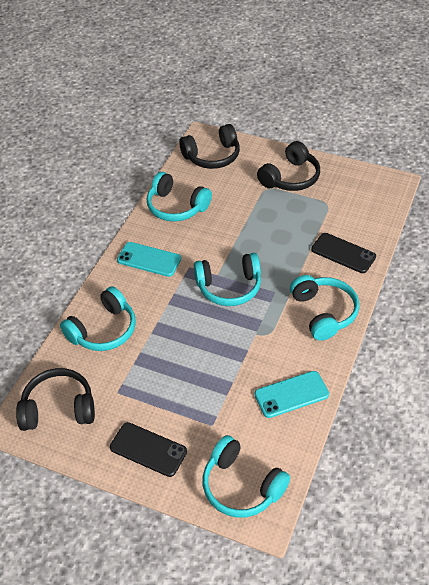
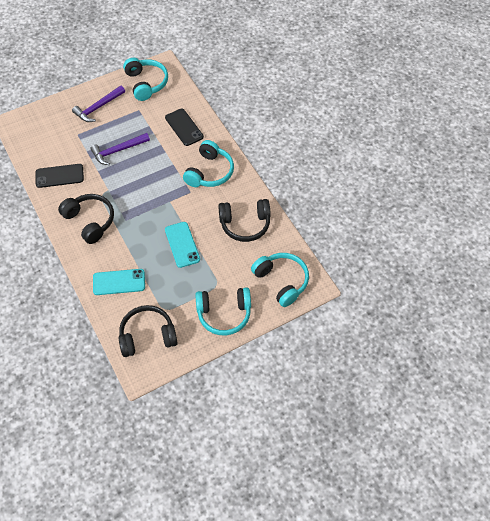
purple hammer: 0 -> 2
turquoise headphones: 5 -> 4

